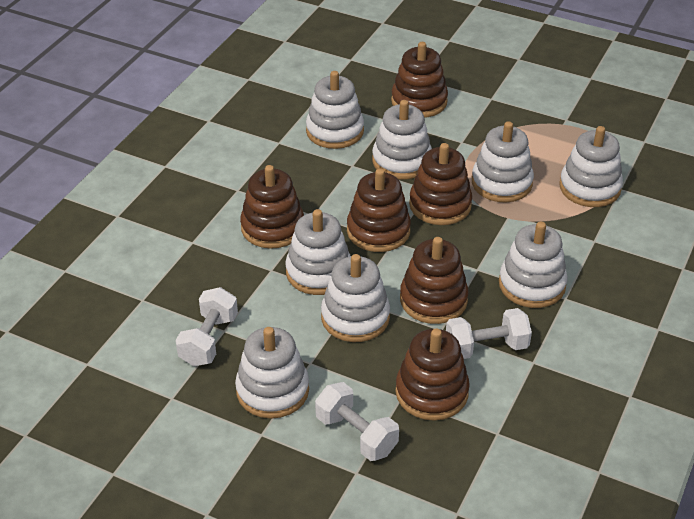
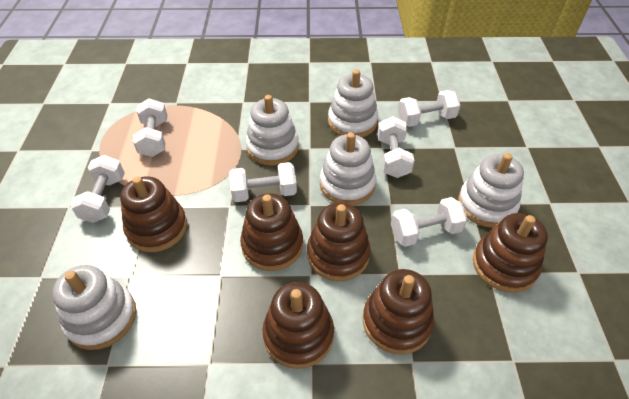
white dumbbell: 3 -> 6
white stacking toy: 8 -> 5

